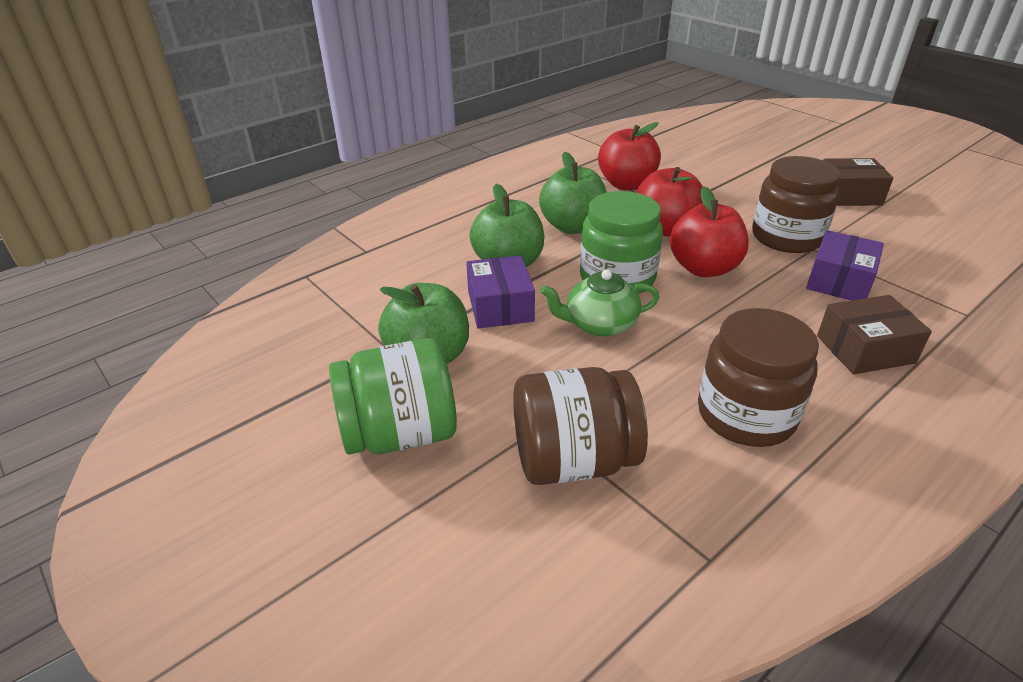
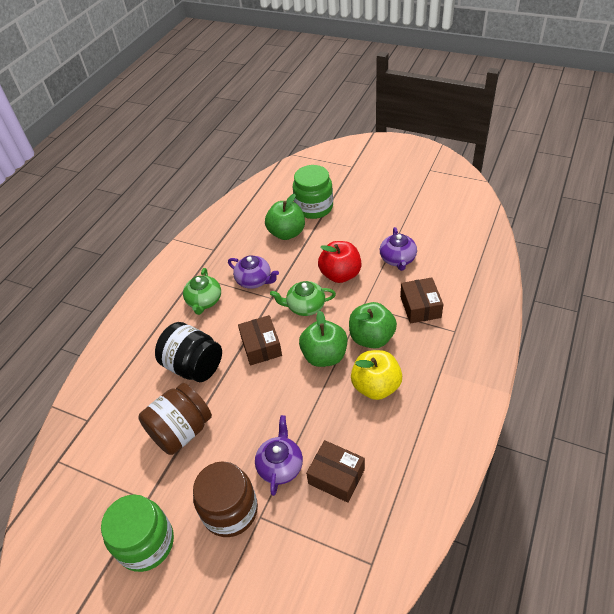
black jar: 0 -> 1
brown box: 2 -> 3
brown jar: 3 -> 2
green teapot: 1 -> 2
purple box: 2 -> 0
purple teapot: 0 -> 3
red apple: 3 -> 1
yellow apple: 0 -> 1

